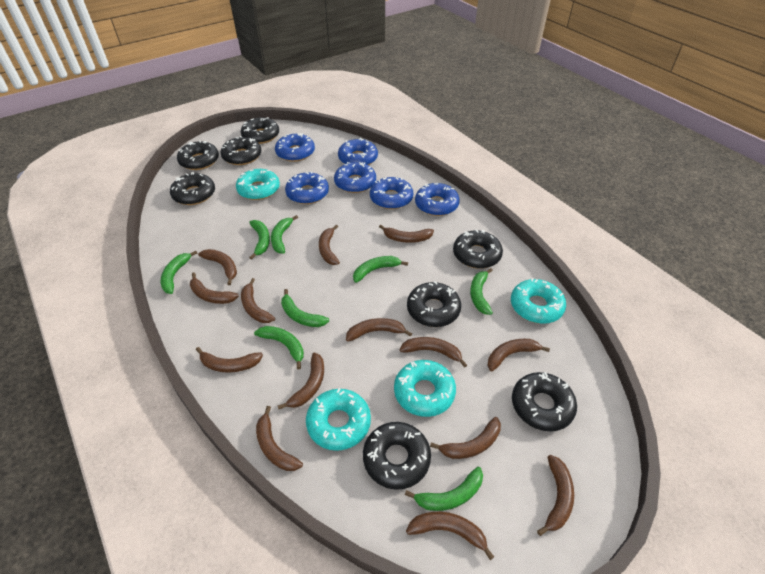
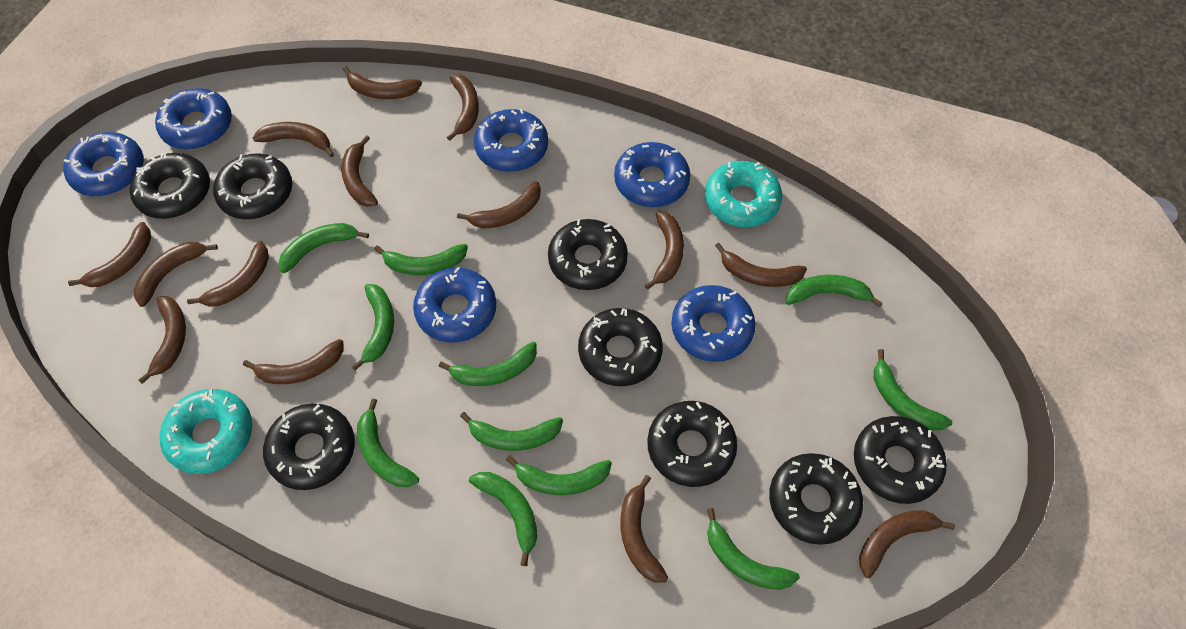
green banana: 8 -> 11
turquoise donut: 4 -> 2

